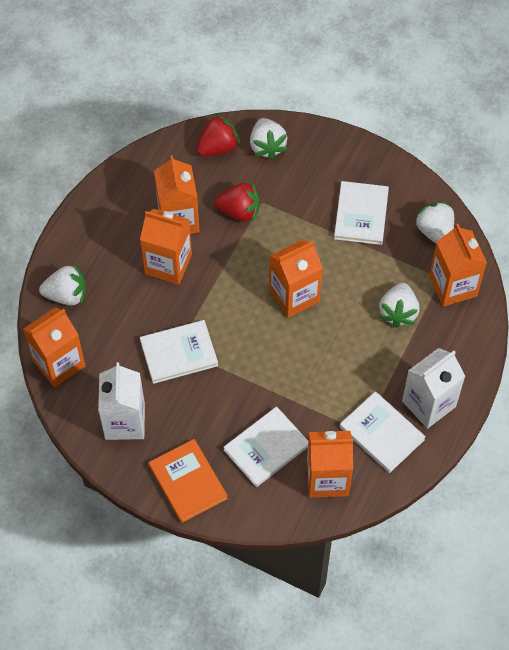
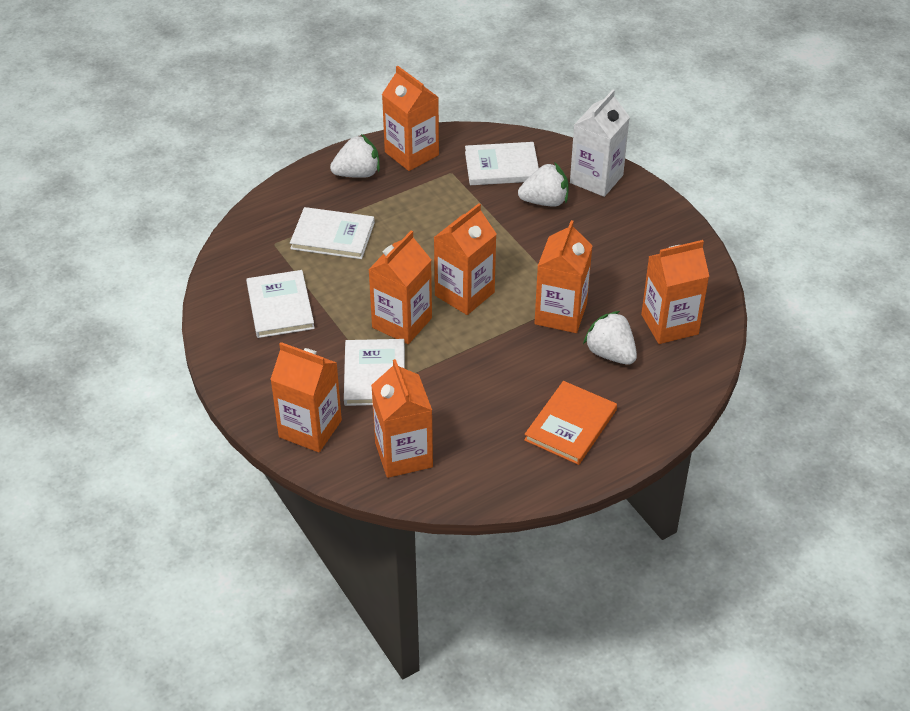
orange carton: 6 -> 7
red strawberry: 2 -> 0
white carton: 2 -> 1
white strawberry: 4 -> 3

